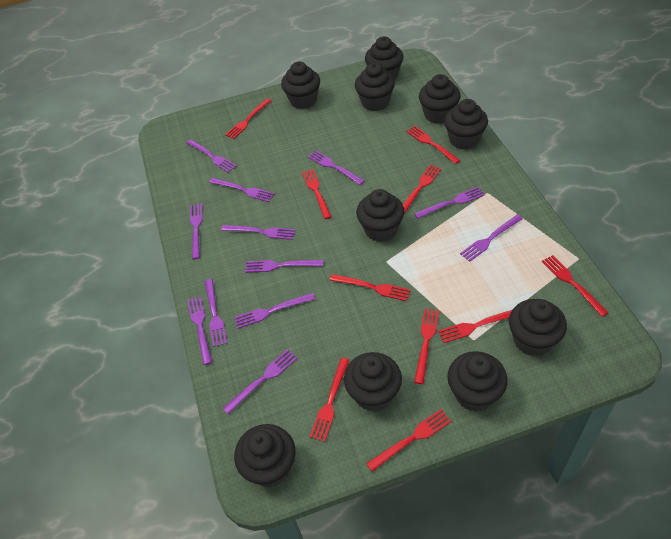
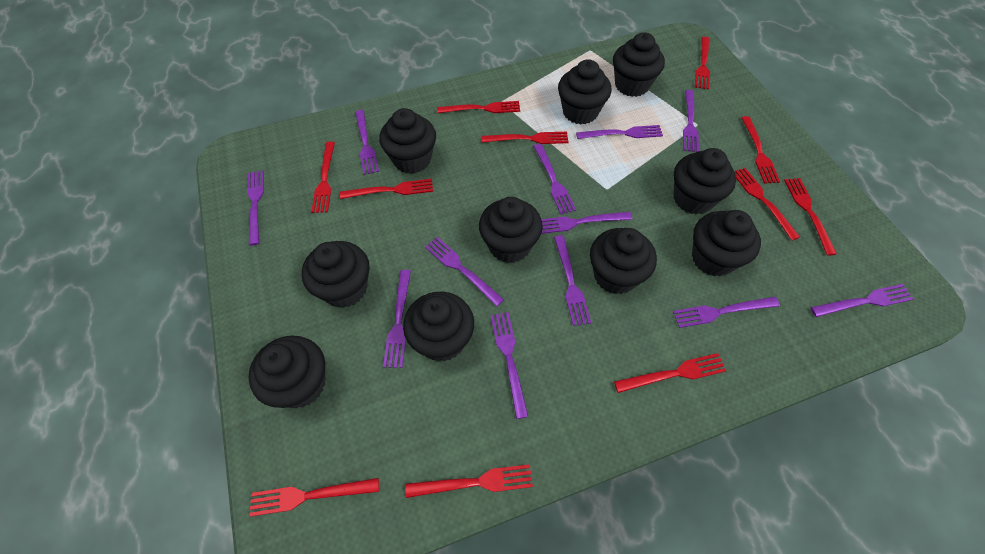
red fork: 10 -> 11

